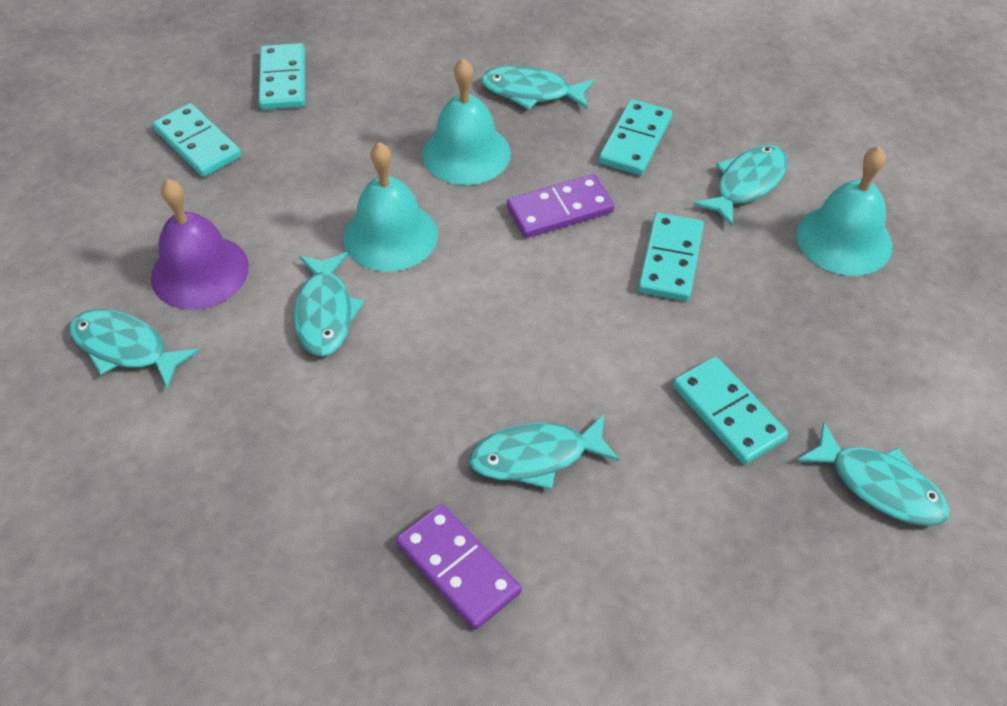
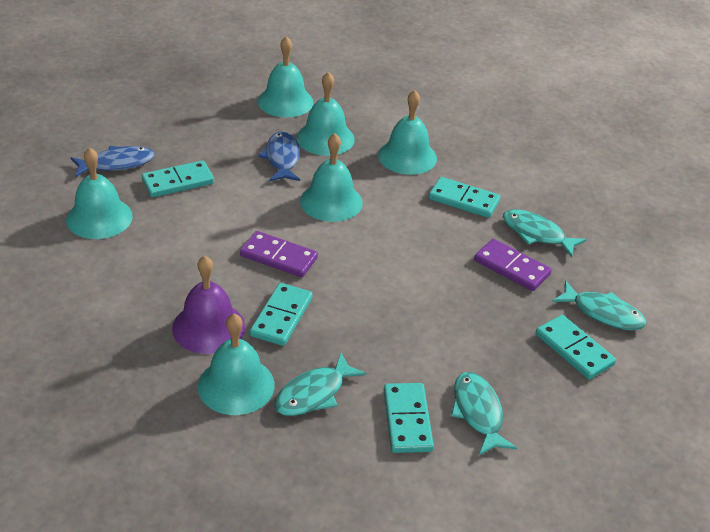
blue fish: 0 -> 2
turquoise bell: 3 -> 6
turquoise fish: 6 -> 4

